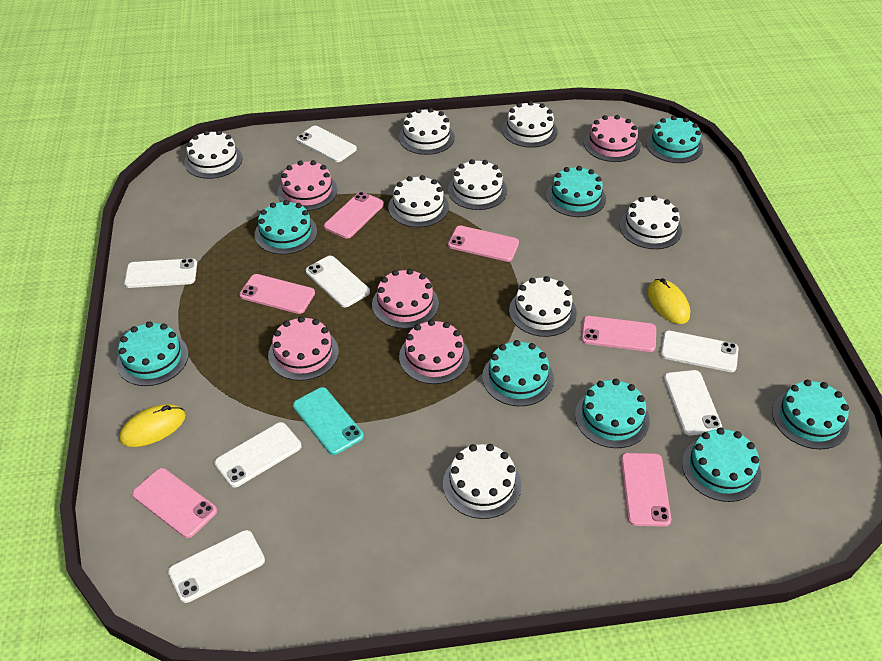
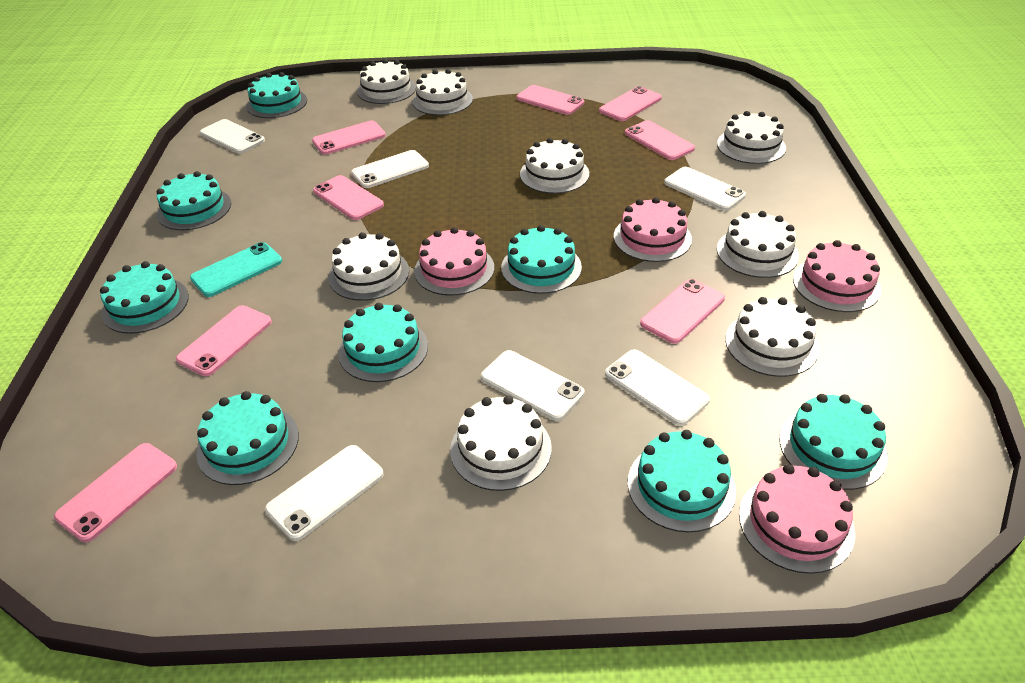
pink cake: 5 -> 4
pink phone: 6 -> 8
white phone: 7 -> 6
yellow mouse: 2 -> 0

